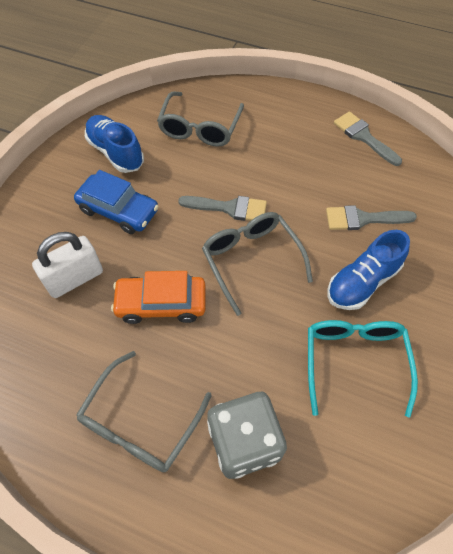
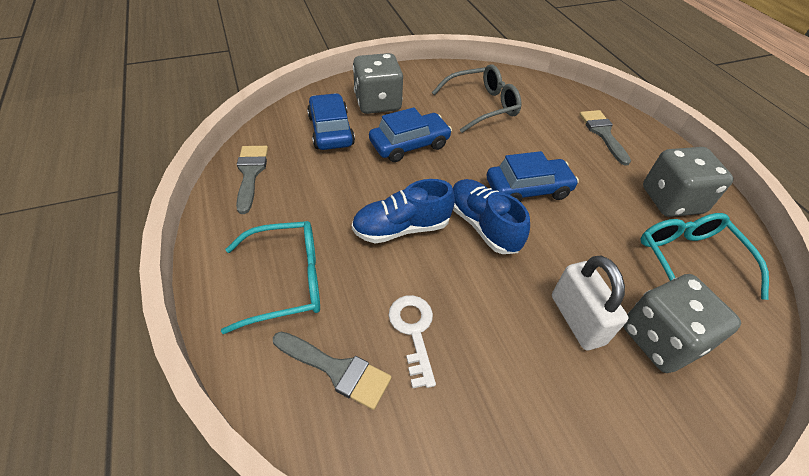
blue car: 1 -> 3
grey dice: 1 -> 3
grey glasses: 3 -> 1
orange car: 1 -> 0
turquoise glasses: 1 -> 2
white key: 0 -> 1

